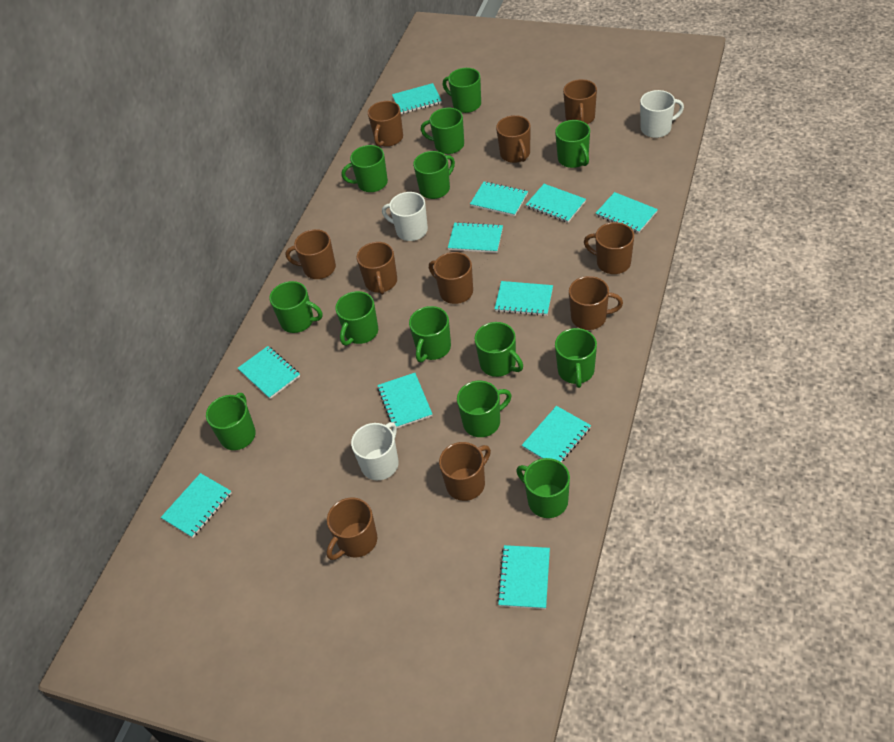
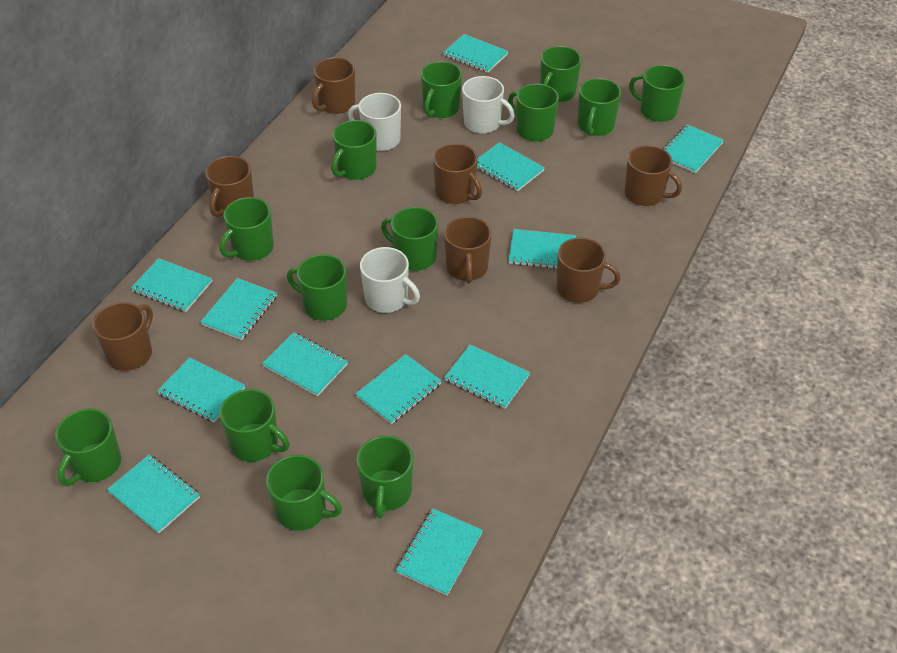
brown mug: 10 -> 7
turquoise notebook: 11 -> 12

